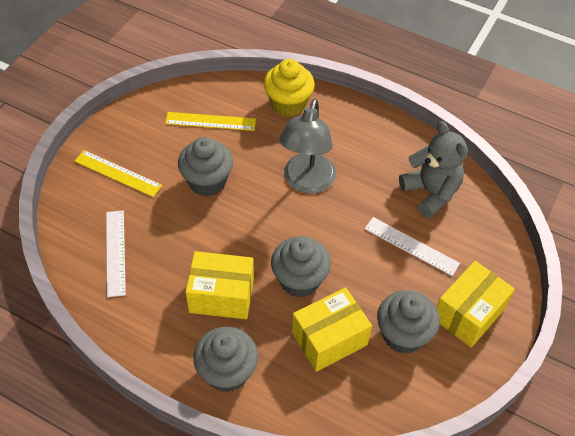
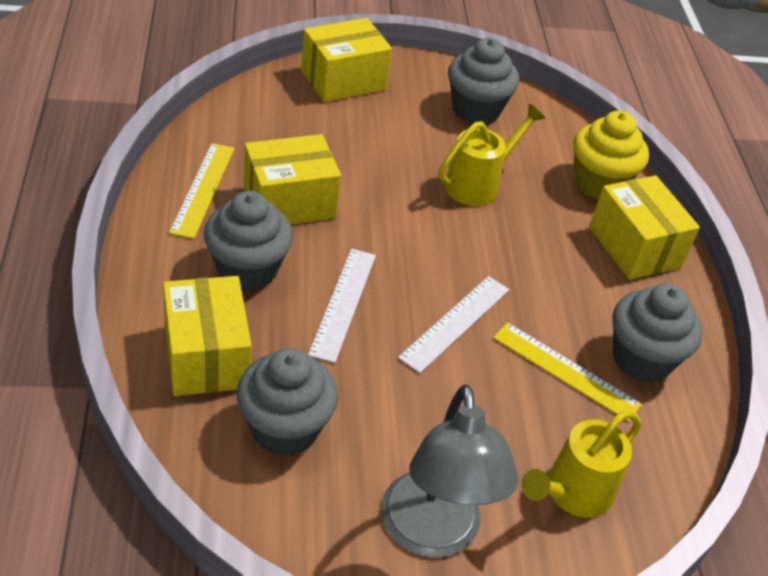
grey teddy bear: 1 -> 0
yellow box: 3 -> 4
yellow watering can: 0 -> 2

